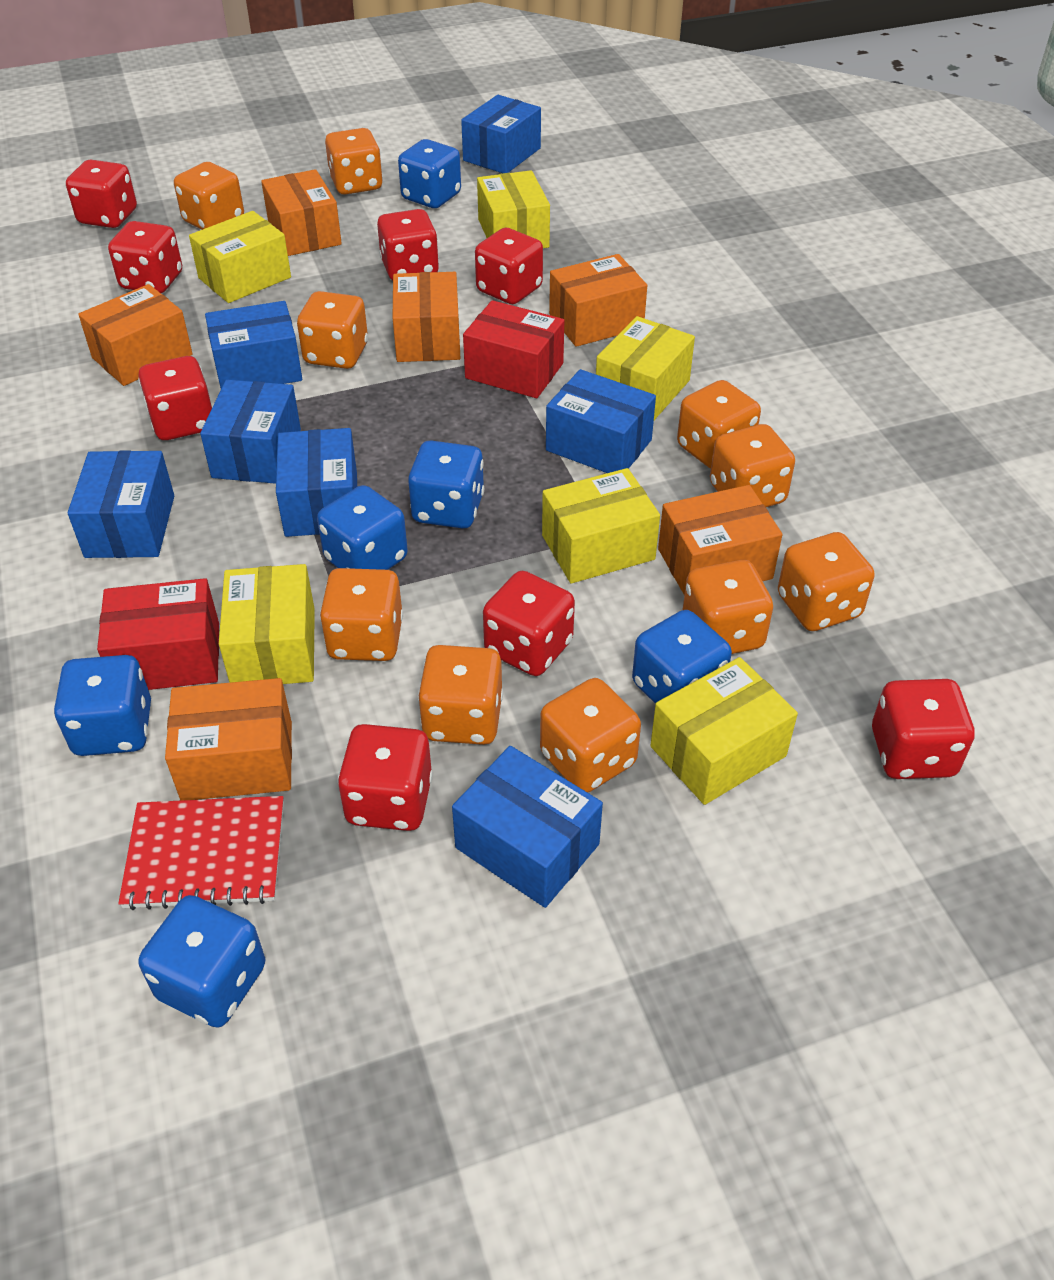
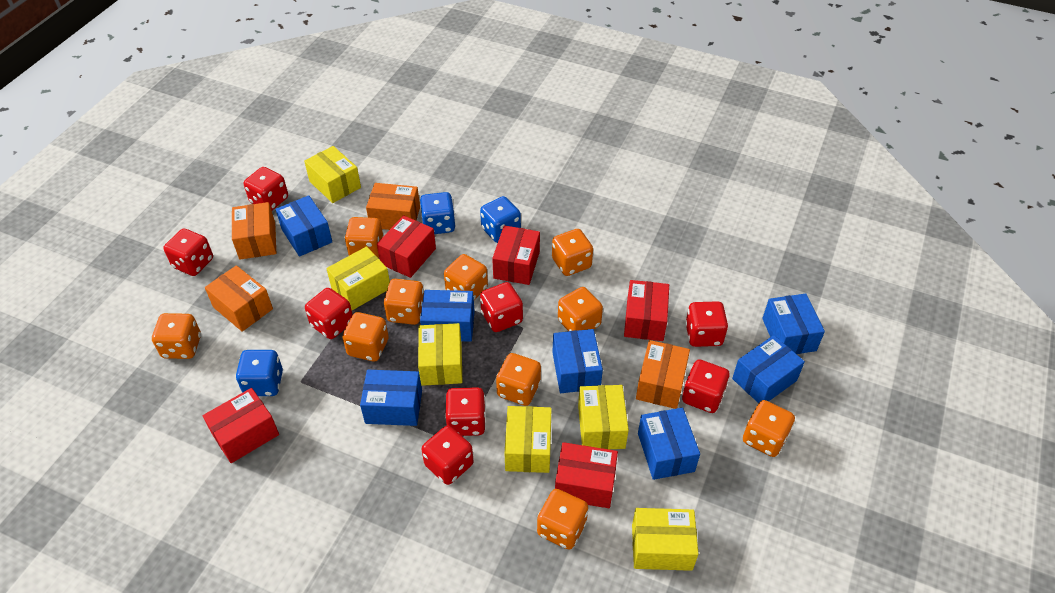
blue dice: 6 -> 3
orange box: 6 -> 4
red box: 2 -> 5
red notebook: 1 -> 0

